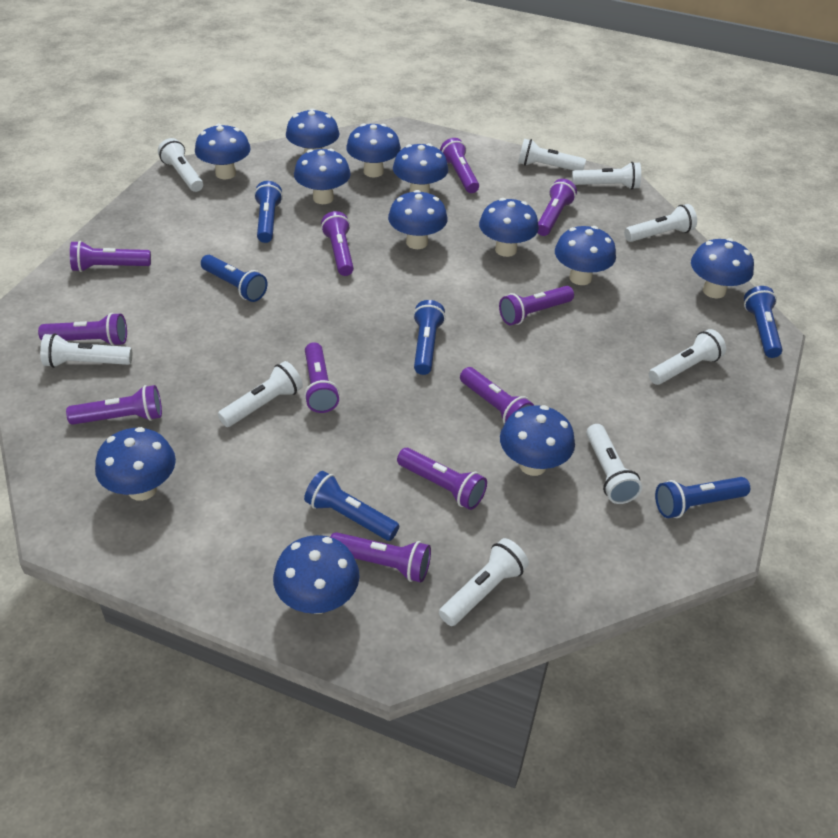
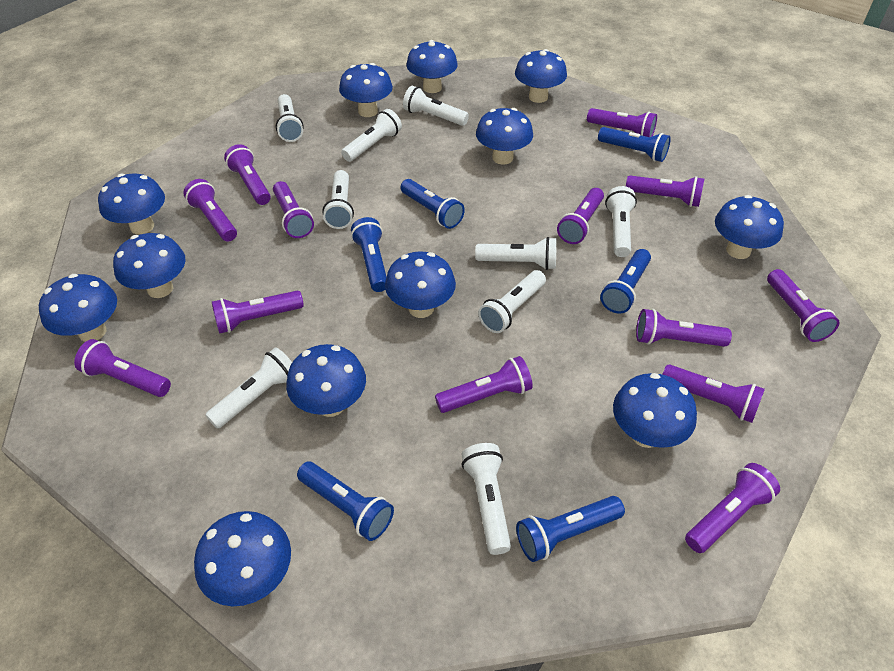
purple flashlight: 11 -> 13

